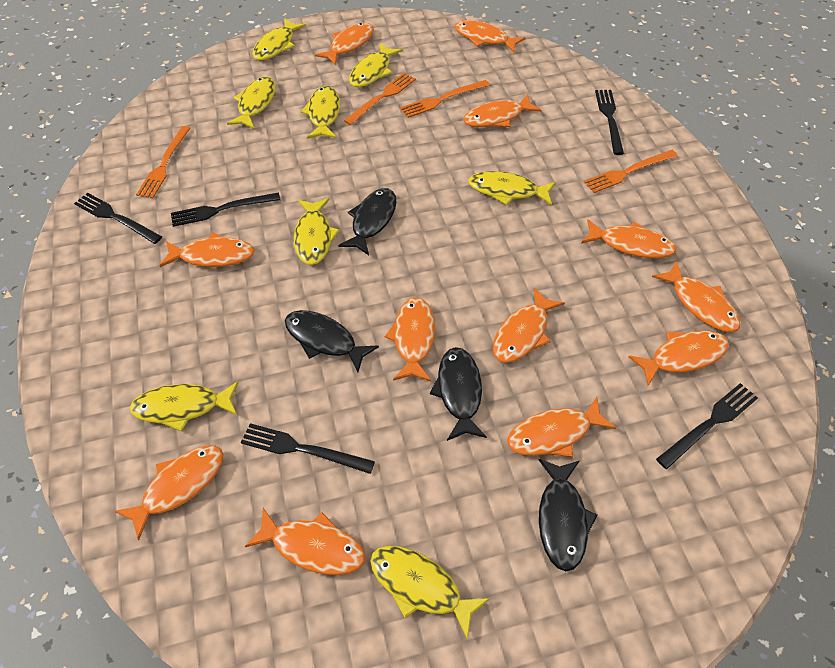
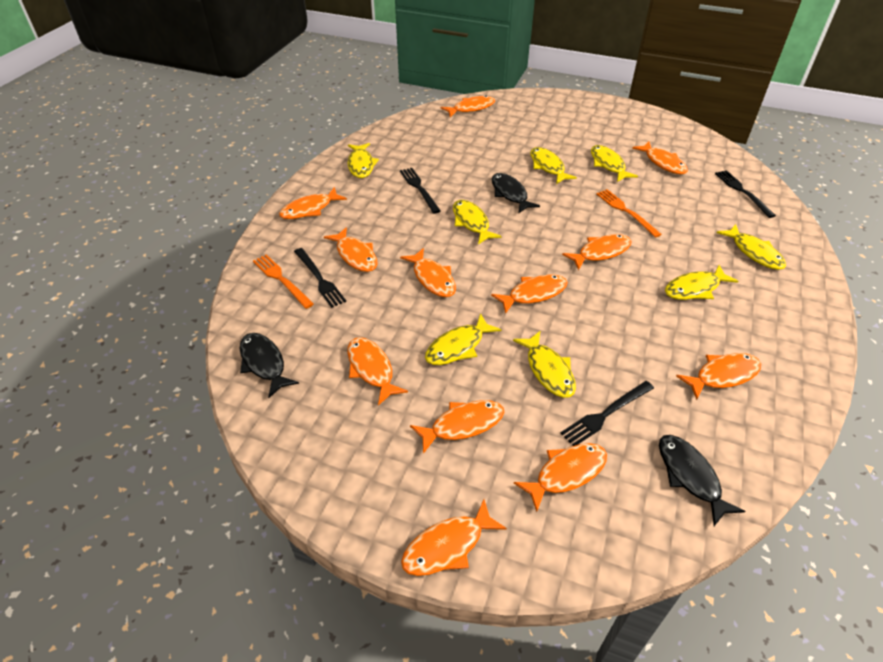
black fish: 4 -> 3
black fork: 5 -> 4
orange fork: 4 -> 2

